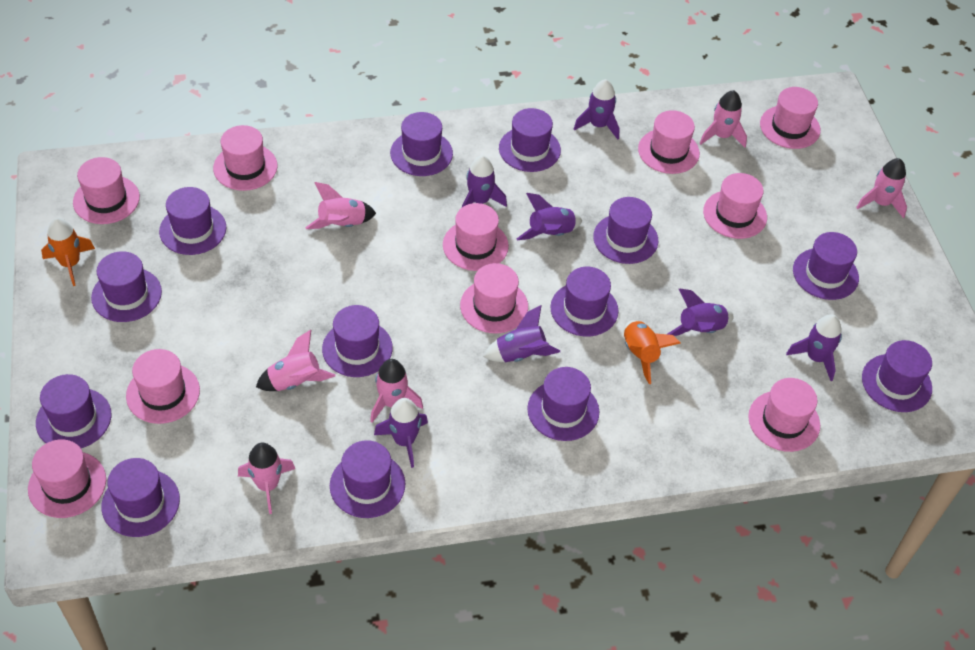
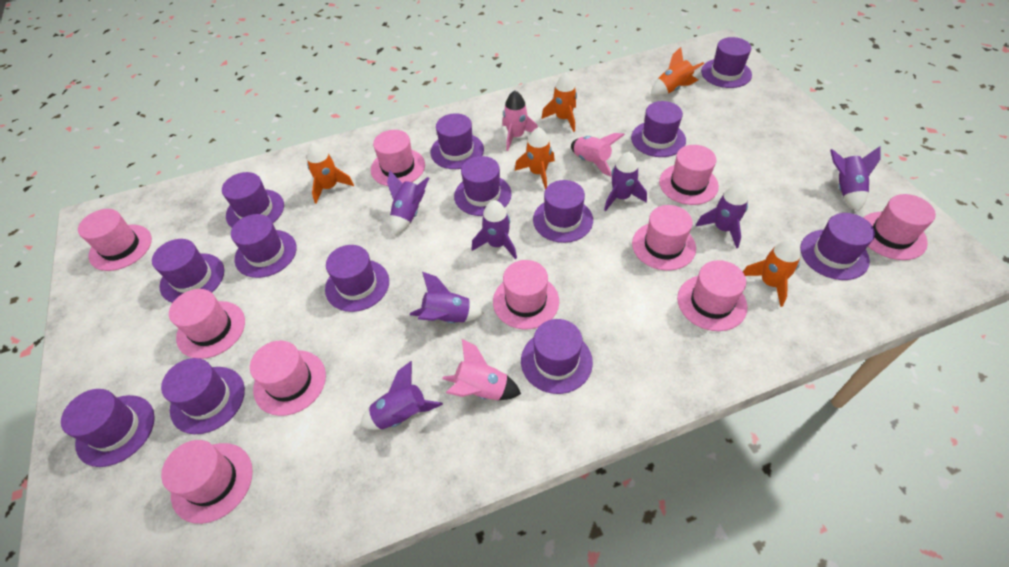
orange rocket: 2 -> 5
pink rocket: 6 -> 3

